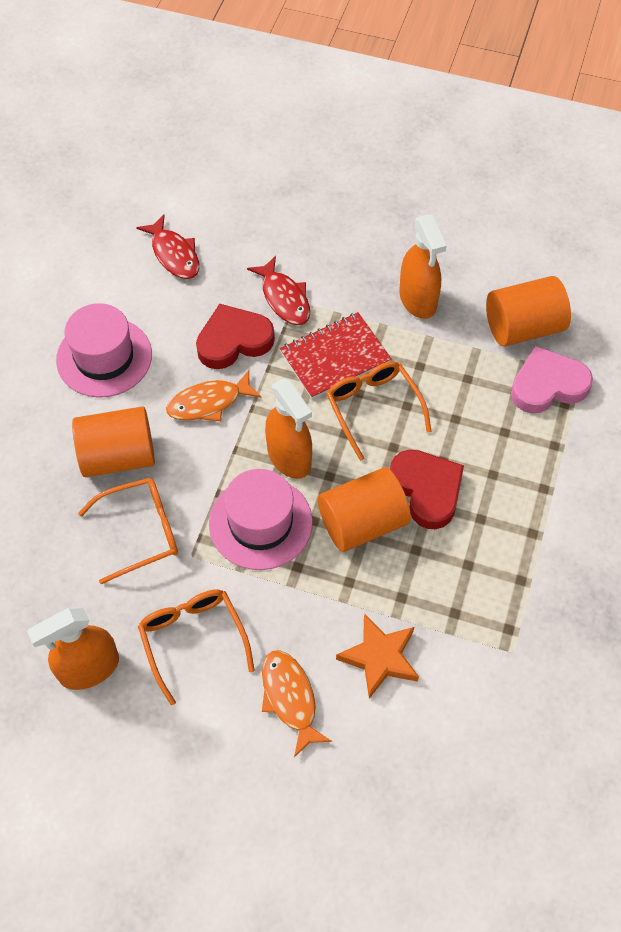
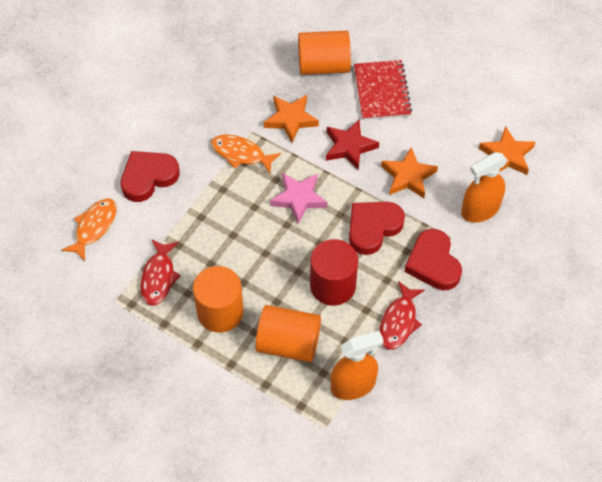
orange glasses: 3 -> 0
orange spray bottle: 3 -> 2
orange star: 1 -> 3
pink hat: 2 -> 0
pink heart: 1 -> 0
pink star: 0 -> 1
red cylinder: 0 -> 1
red heart: 2 -> 3
red star: 0 -> 1

